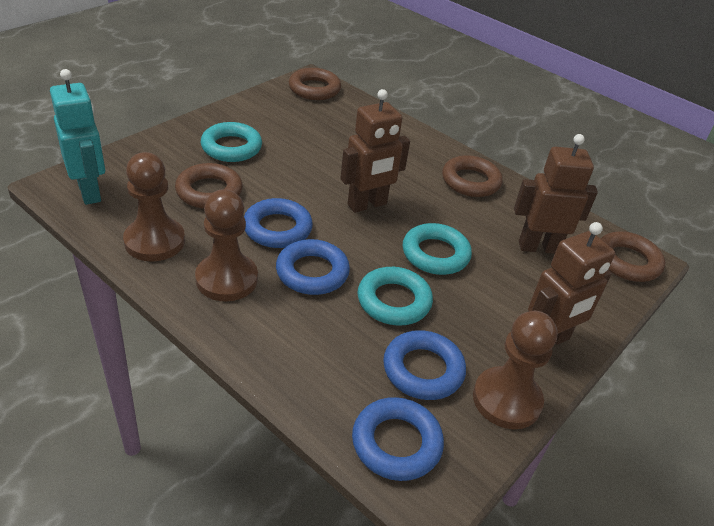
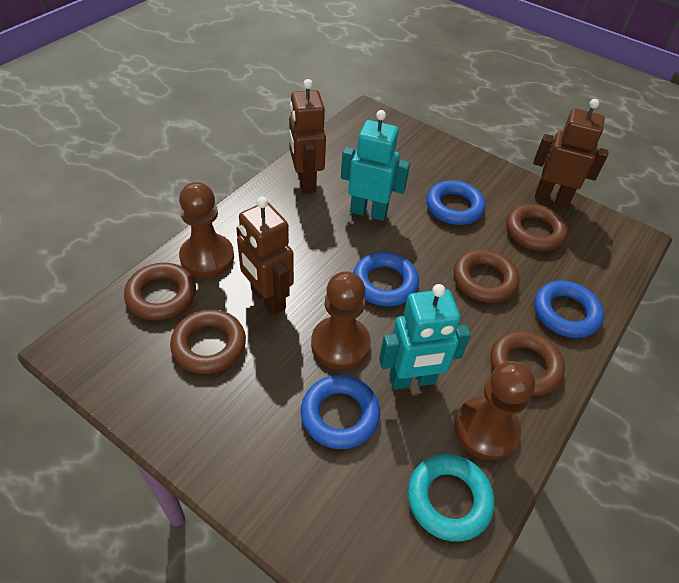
brown ring: 4 -> 5
turquoise ring: 3 -> 1
turquoise robot: 1 -> 2

